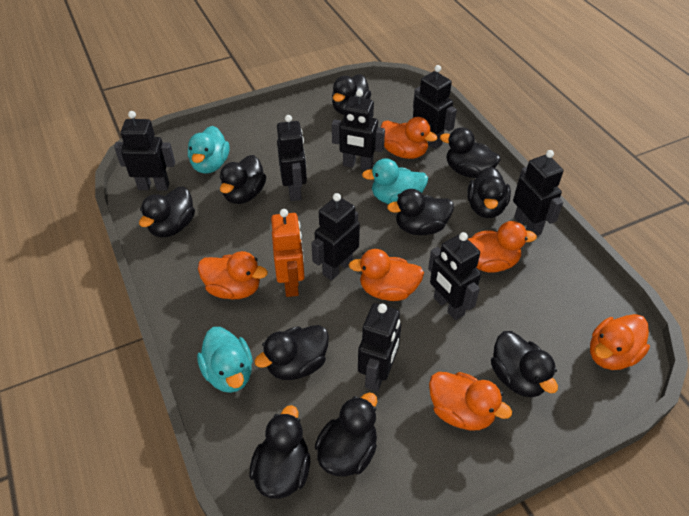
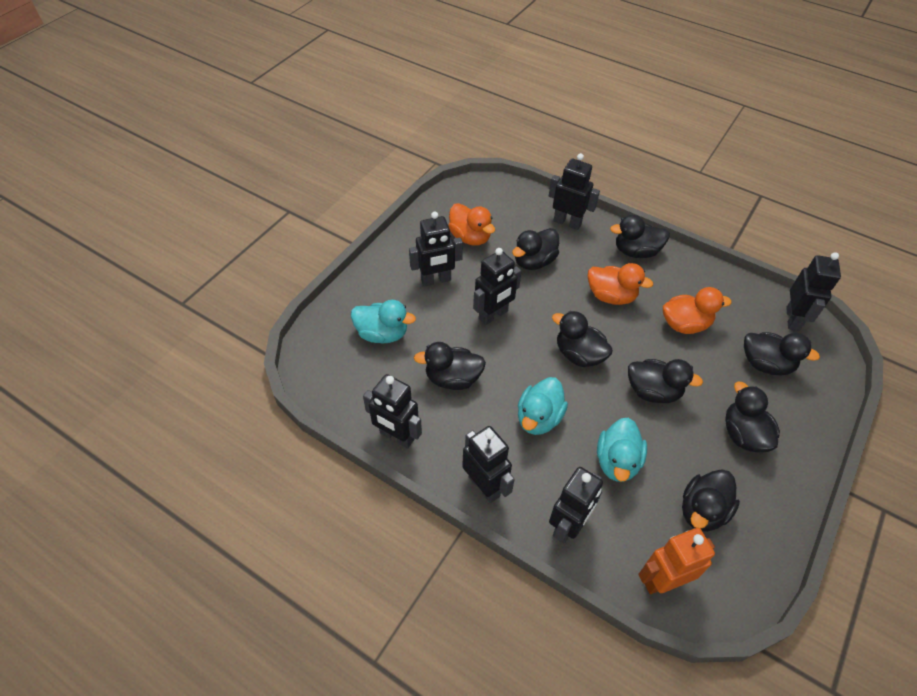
black duck: 10 -> 8
black robot: 8 -> 7
orange duck: 6 -> 3

